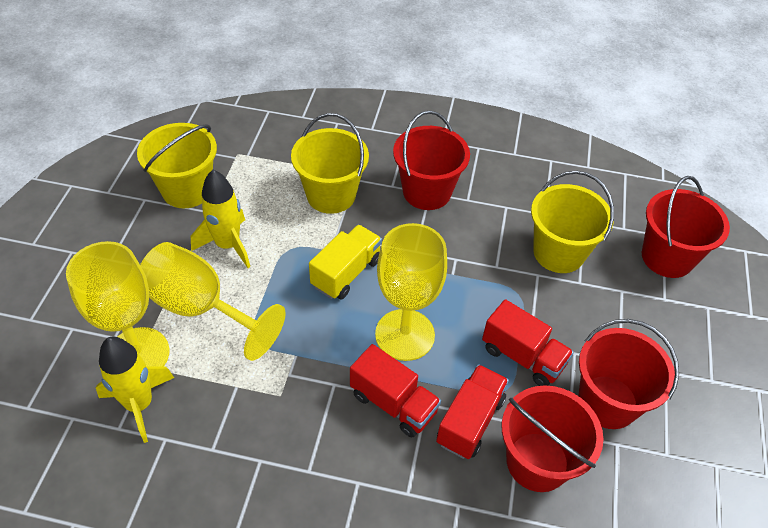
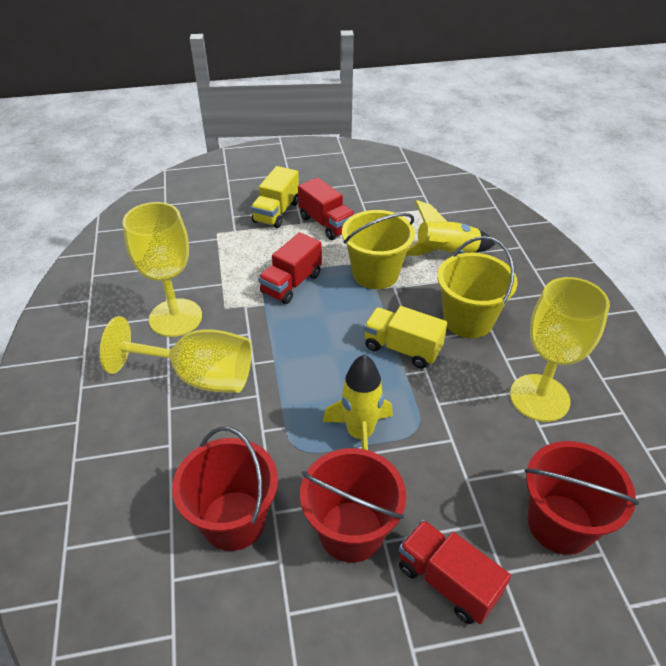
red bucket: 4 -> 3
yellow bucket: 3 -> 2
yellow truck: 1 -> 2

